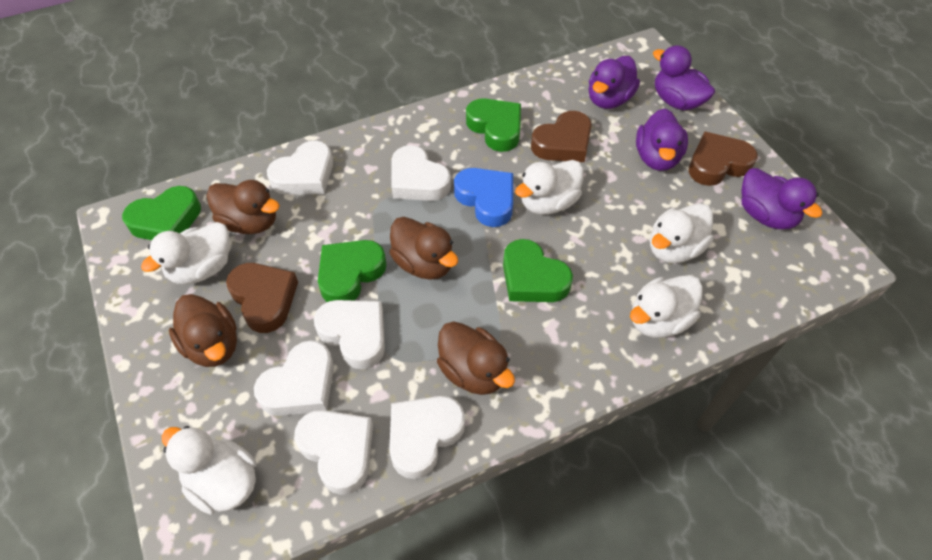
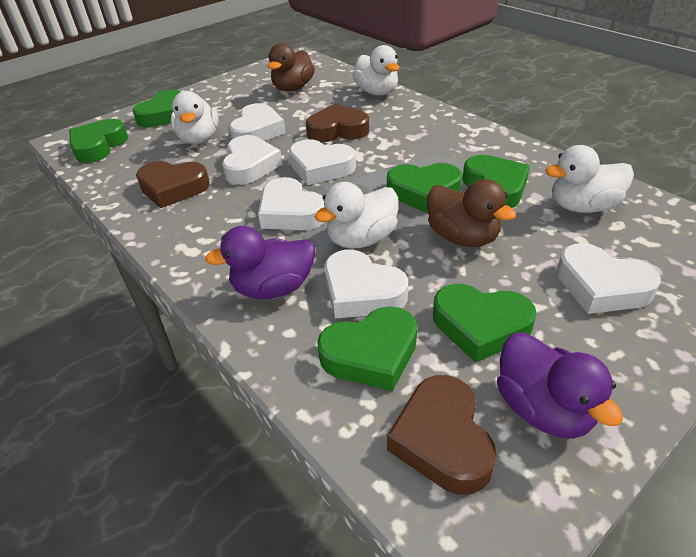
blue heart: 1 -> 0
brown duck: 4 -> 2
green heart: 4 -> 6
purple duck: 4 -> 2
white duck: 5 -> 4

